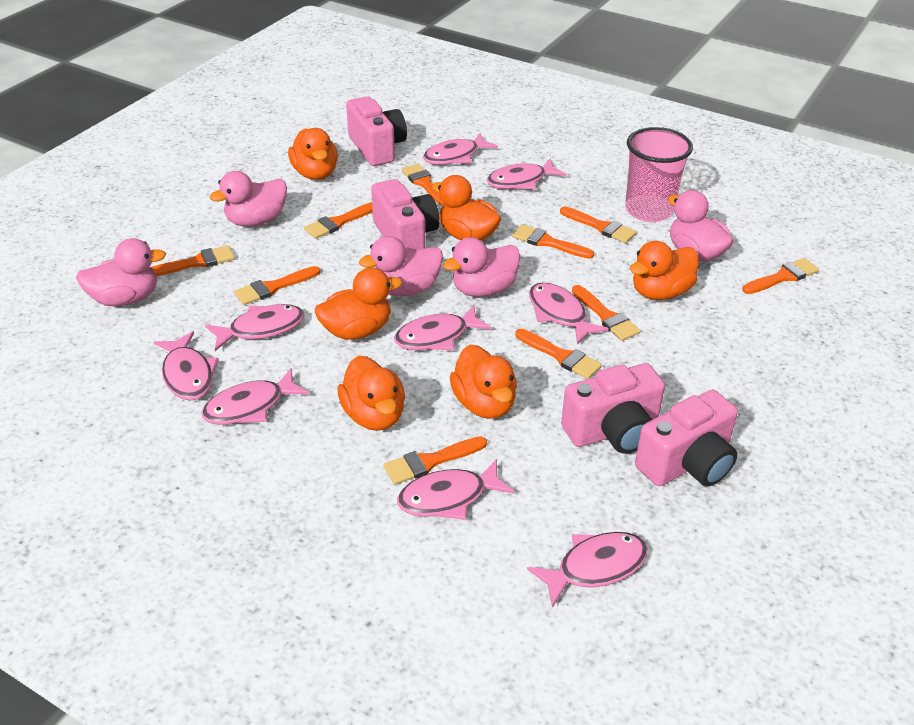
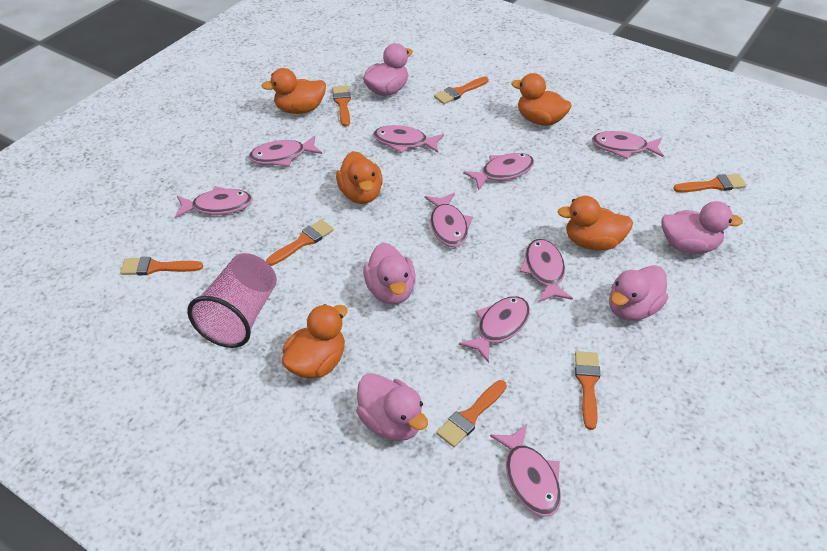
orange brush: 10 -> 7
orange duck: 6 -> 5
pink camera: 4 -> 0

